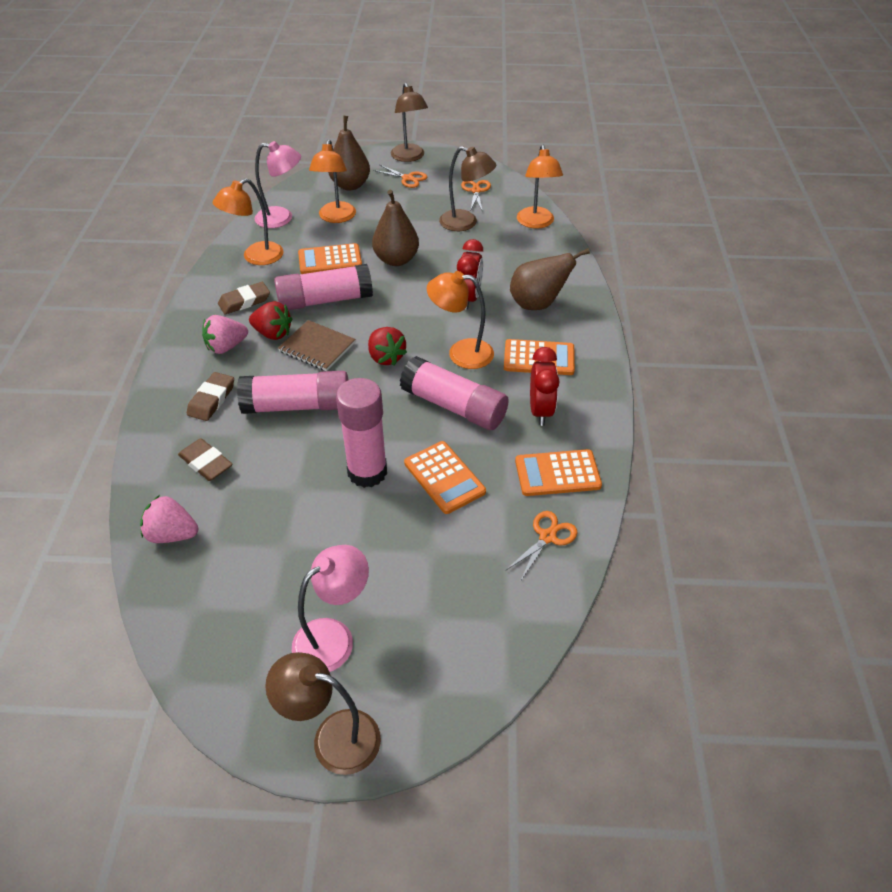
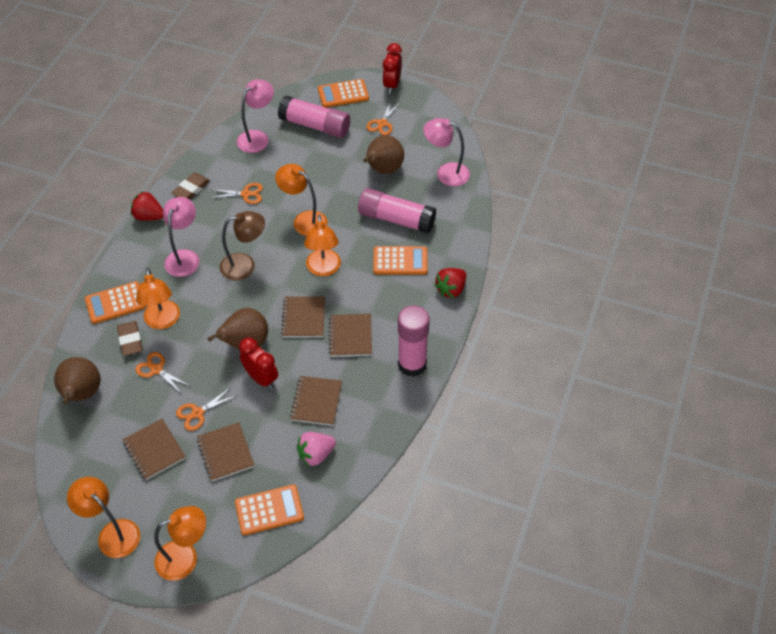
brown eraser: 3 -> 2
brown lamp: 3 -> 1
brown notebook: 1 -> 5
orange lamp: 4 -> 5
orange scissors: 3 -> 4
pink glue stick: 4 -> 3
pink lamp: 2 -> 3
pink strawberry: 2 -> 1

